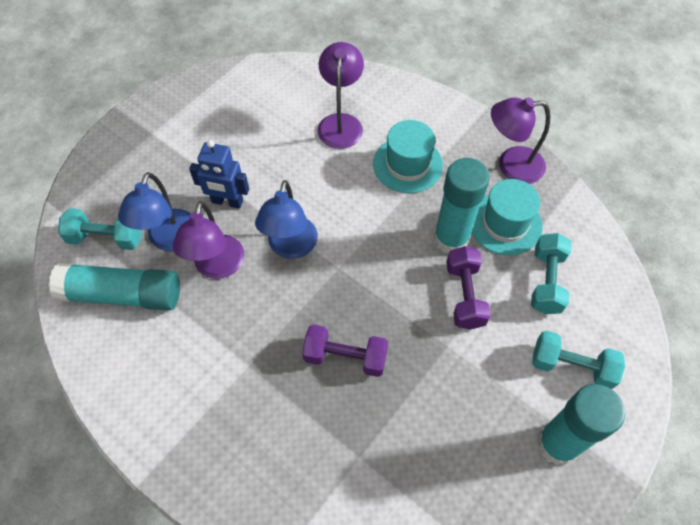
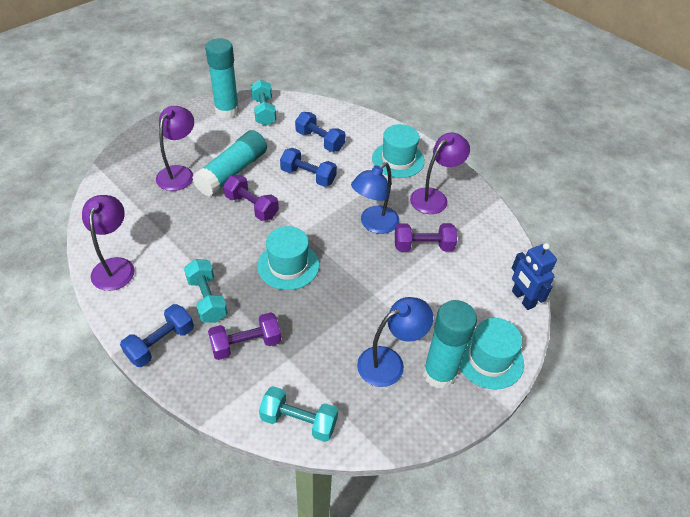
blue dumbbell: 0 -> 3
purple dumbbell: 2 -> 3
turquoise hat: 2 -> 3

